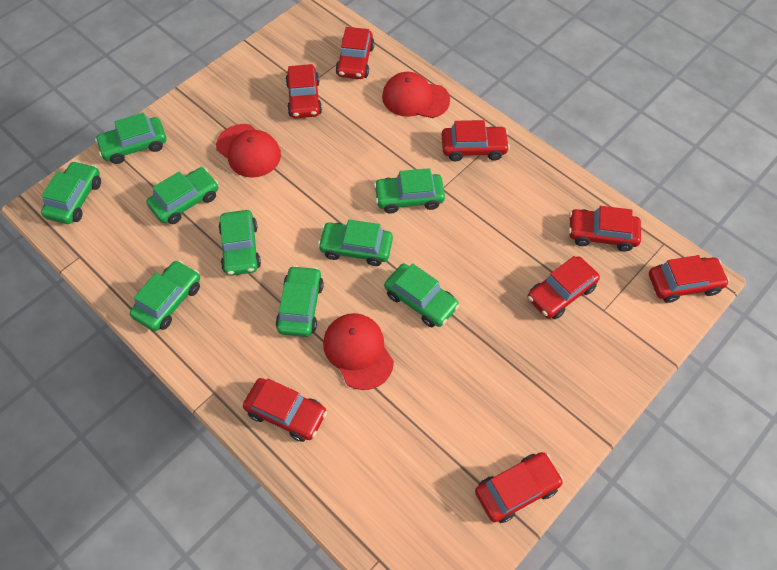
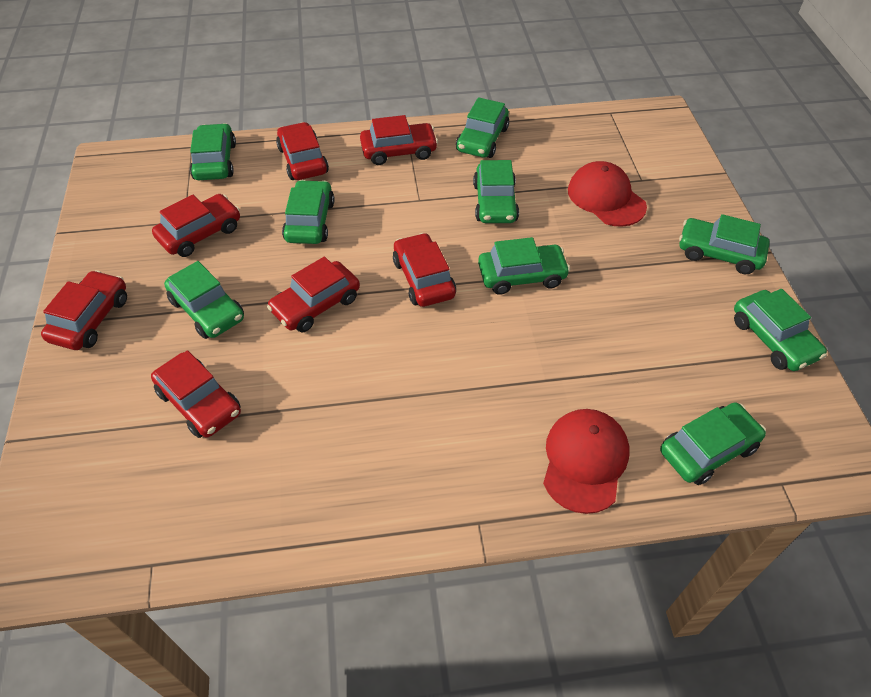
red cap: 3 -> 2
red car: 8 -> 7

